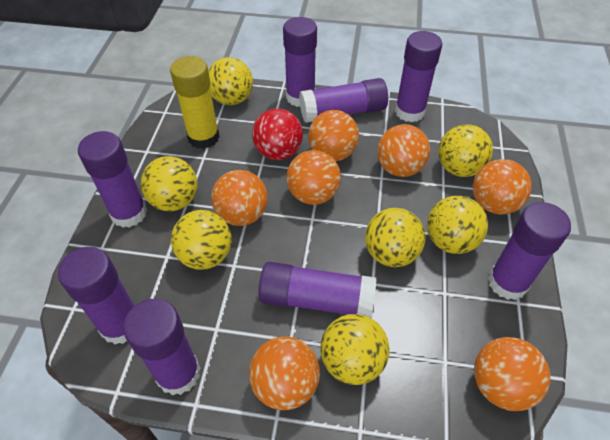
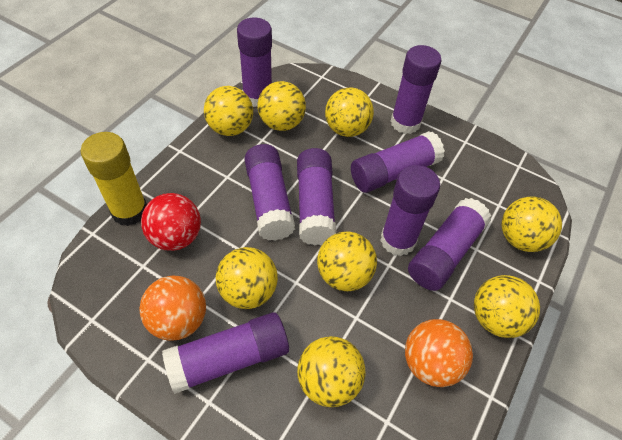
orange ball: 7 -> 2
yellow ball: 7 -> 8

